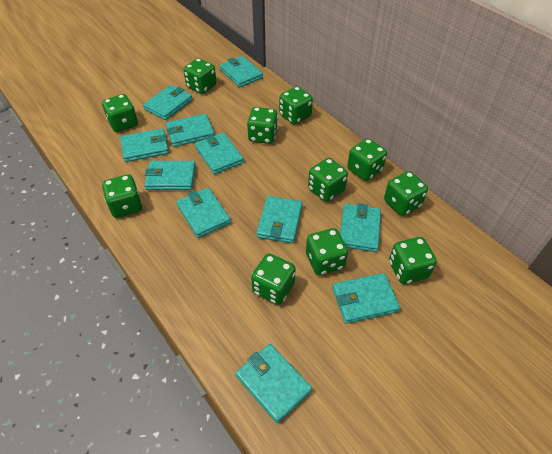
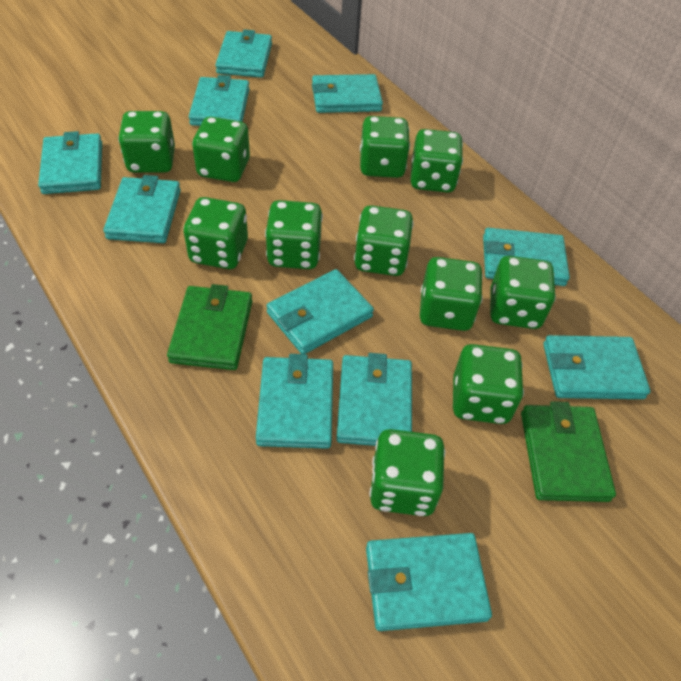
green wallet: 0 -> 2

